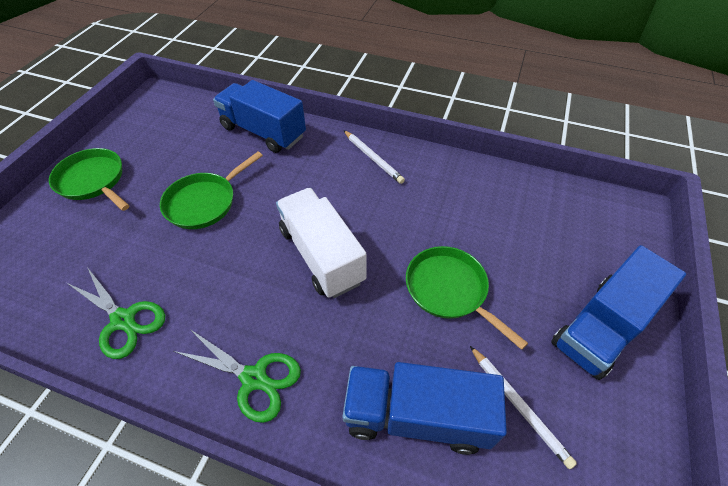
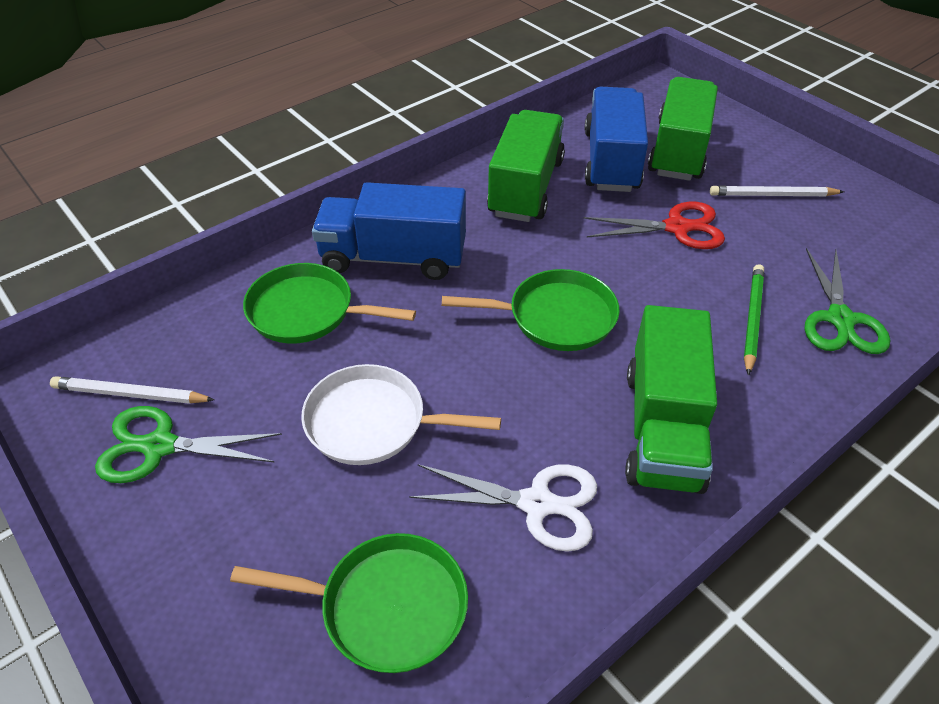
blue truck: 3 -> 2
green pencil: 0 -> 1
green truck: 0 -> 3
red scissors: 0 -> 1
white pan: 0 -> 1
white scissors: 0 -> 1
white truck: 1 -> 0

